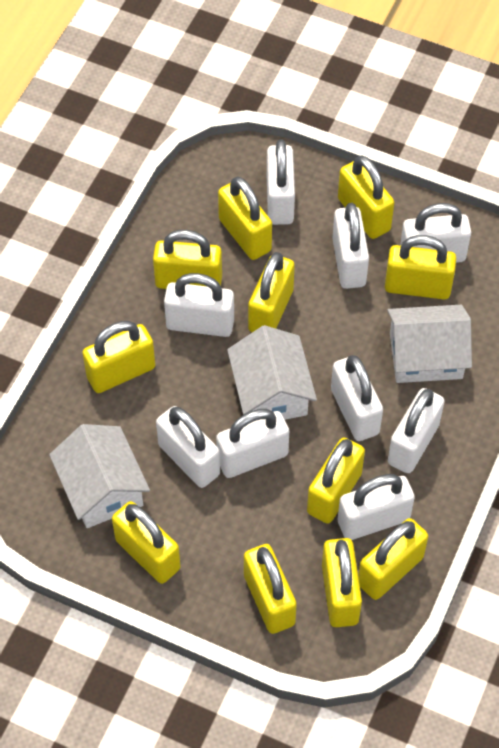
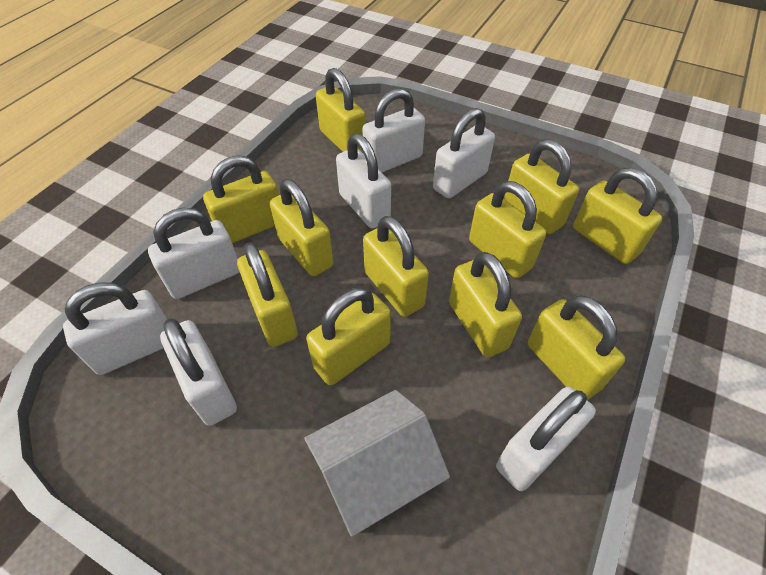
white house: 3 -> 1
white padlock: 9 -> 7

